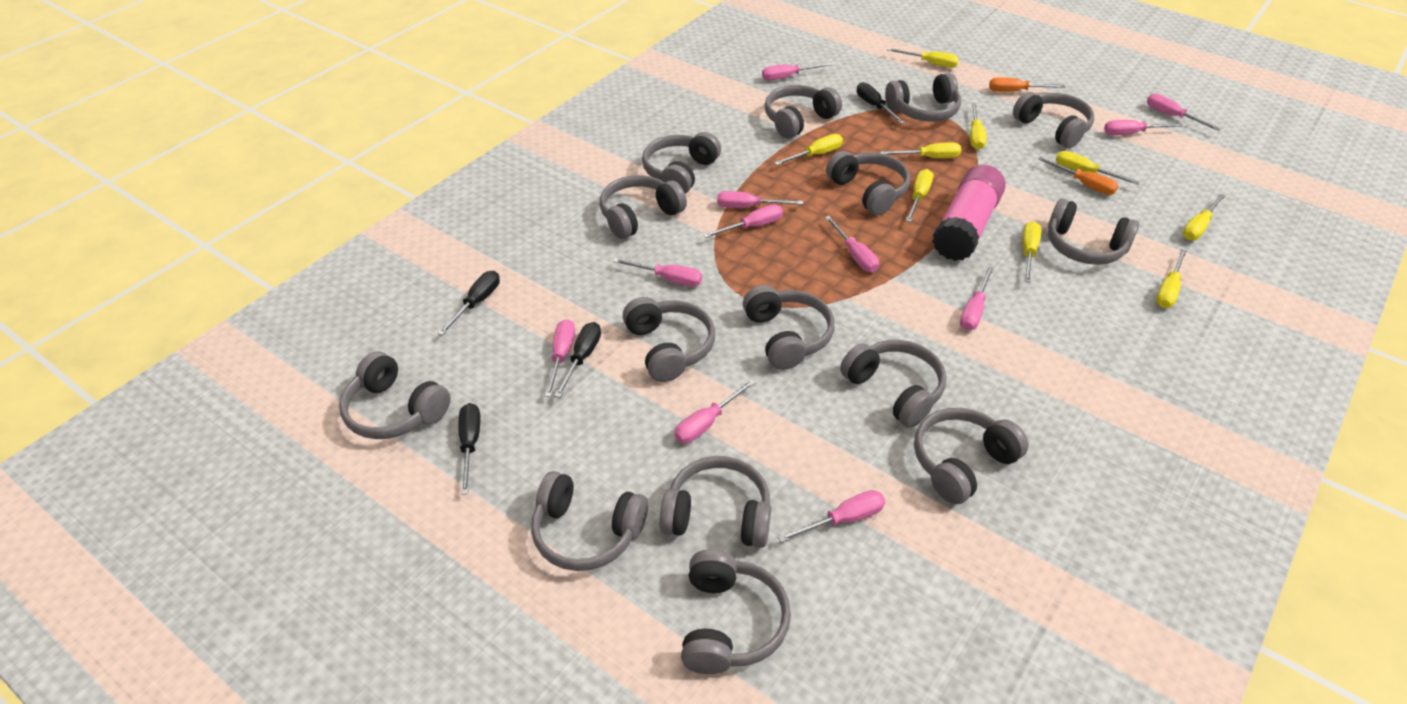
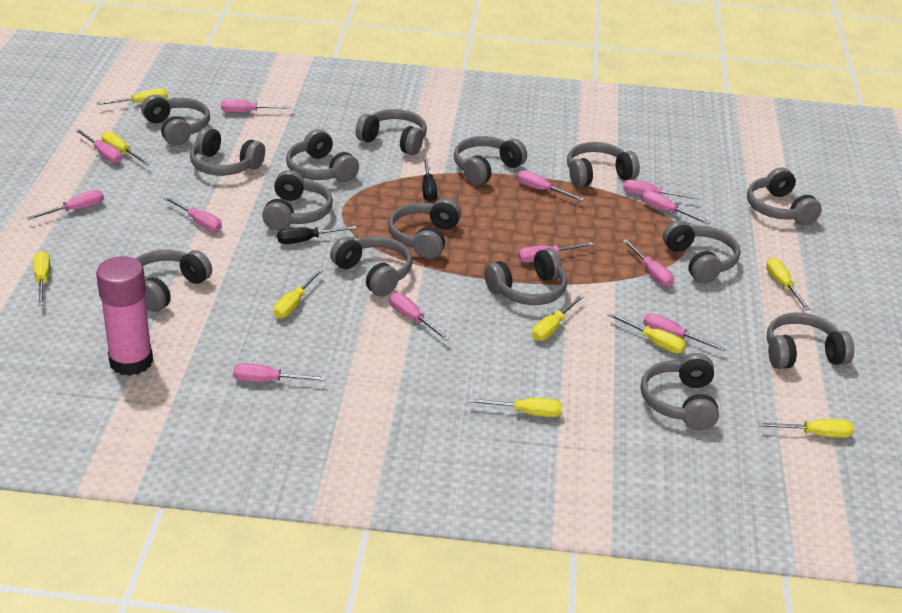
black screwdriver: 4 -> 2
orange screwdriver: 2 -> 0
pink screwdriver: 11 -> 12

